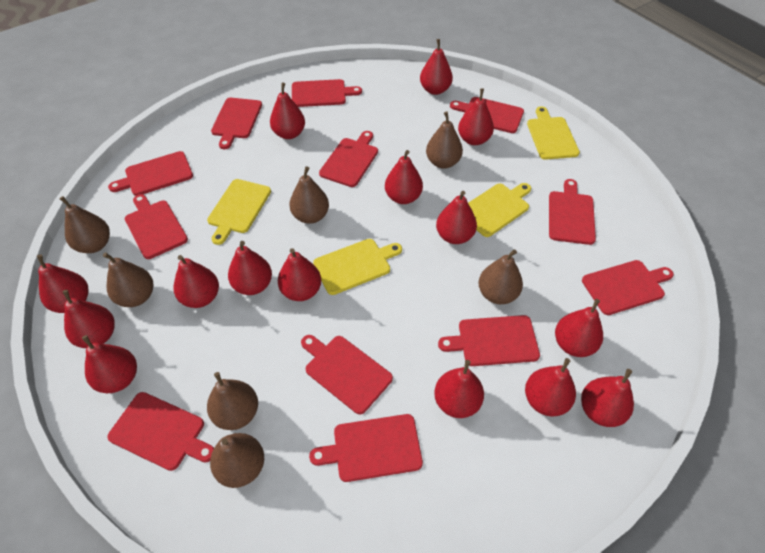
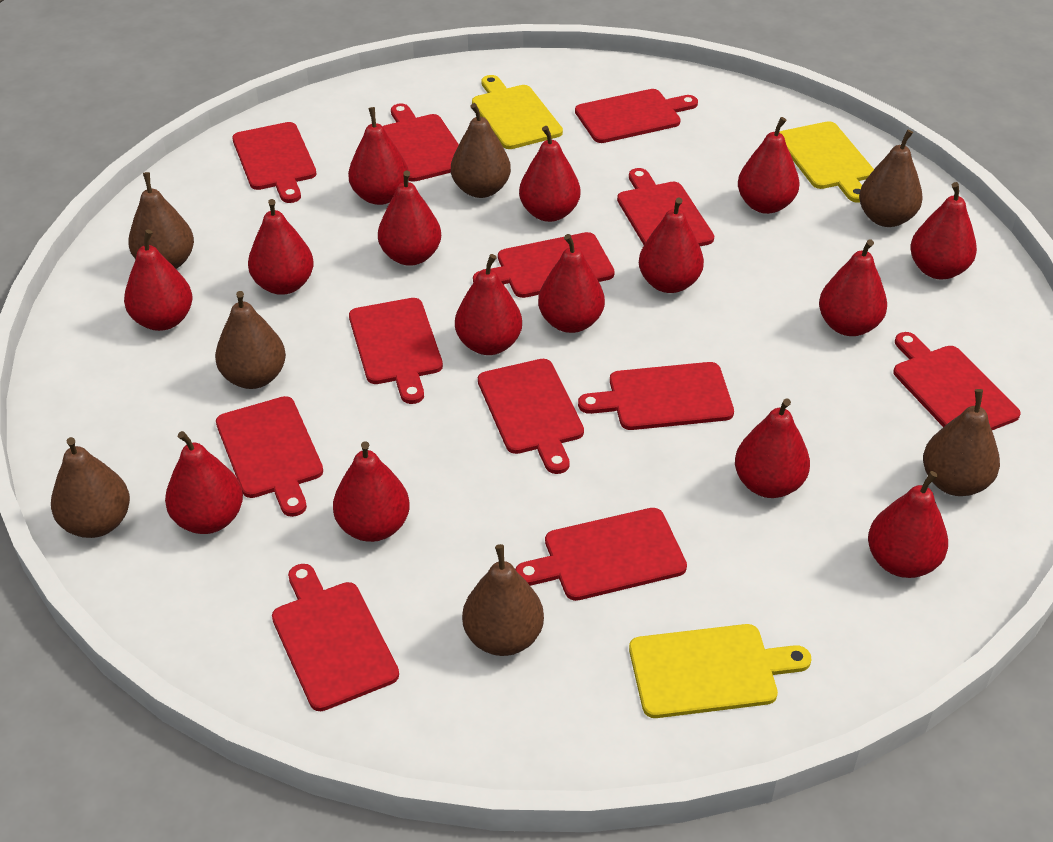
yellow cutting board: 4 -> 3

